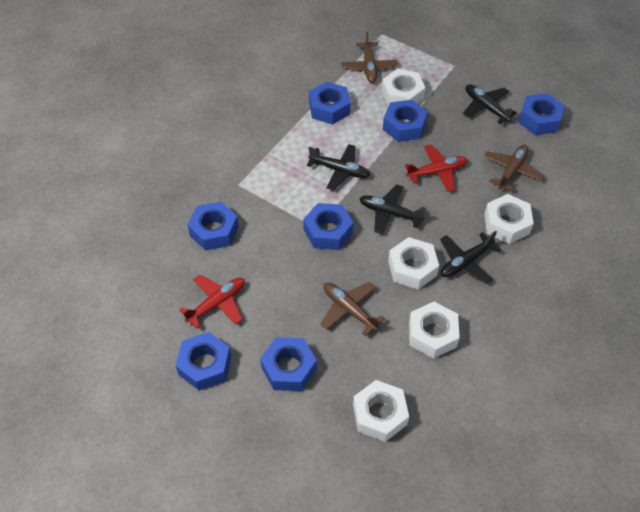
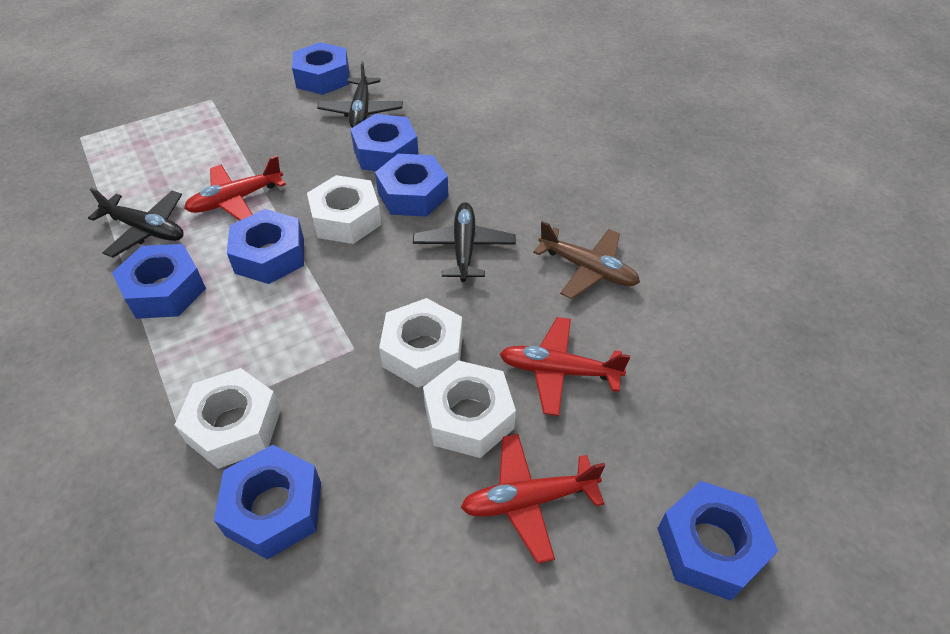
black plane: 4 -> 3
brown plane: 3 -> 1
red plane: 2 -> 3
white nut: 5 -> 4

